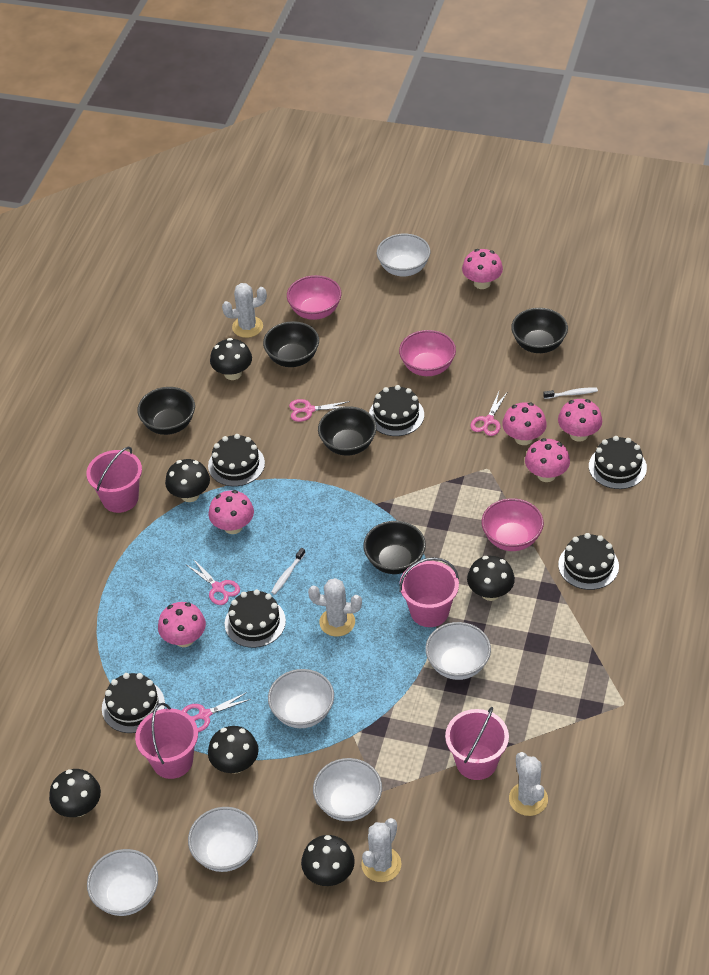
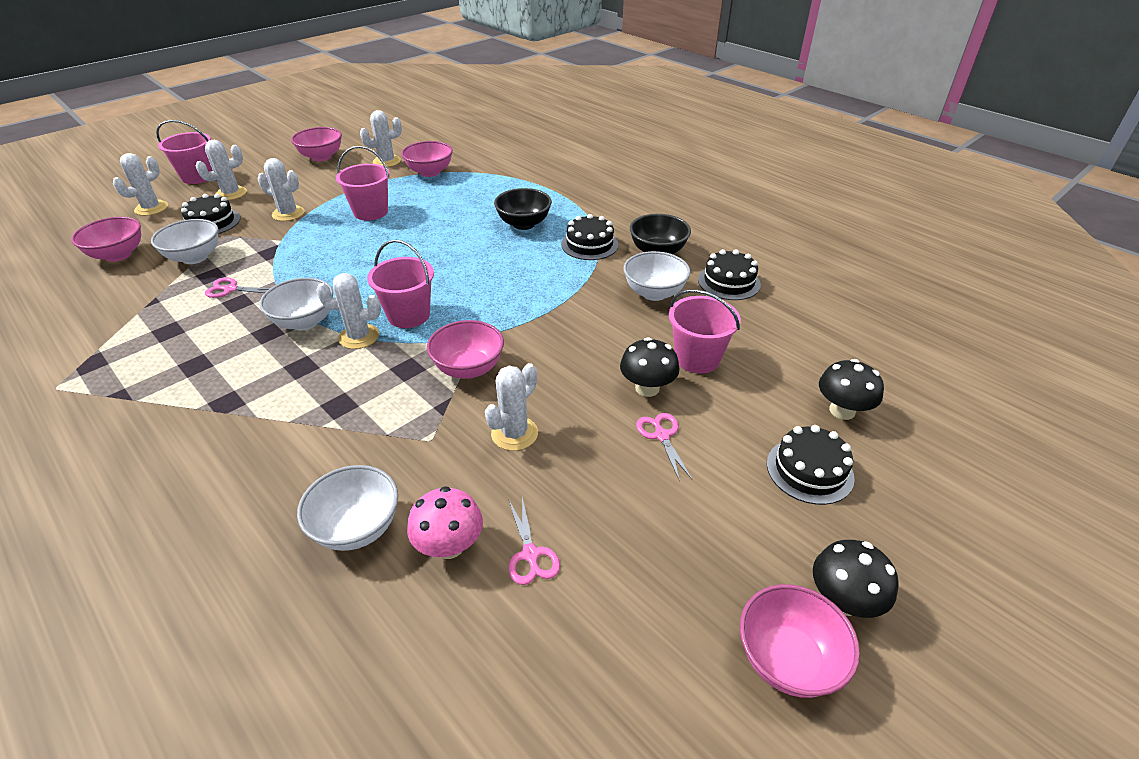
black bowl: 5 -> 2
black cake: 6 -> 4
black mushroom: 6 -> 3
pink bowl: 3 -> 5
pink mushroom: 6 -> 1
pink scissors: 4 -> 3
white bowl: 6 -> 4
white cactus: 4 -> 6
white toothbrush: 2 -> 0

